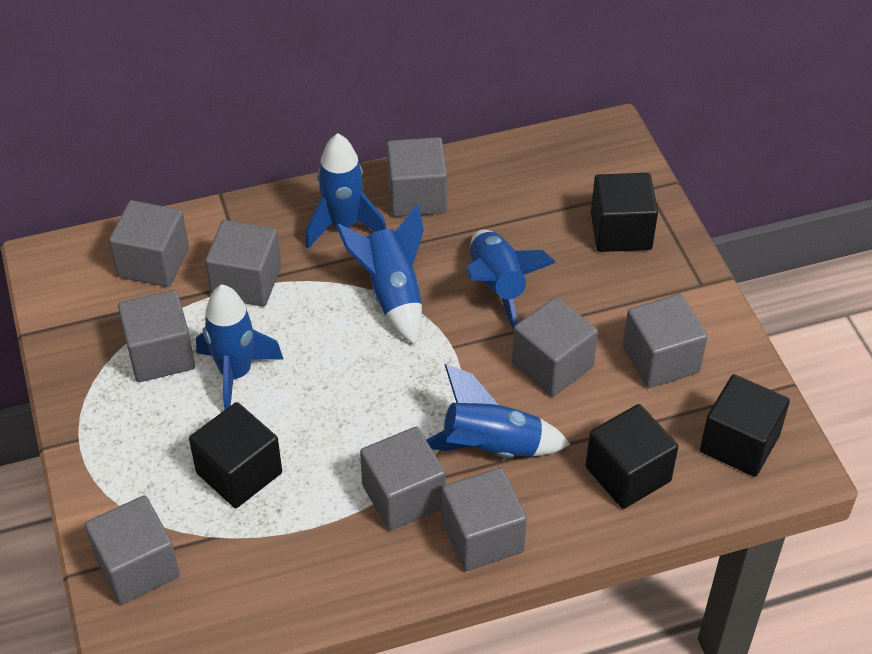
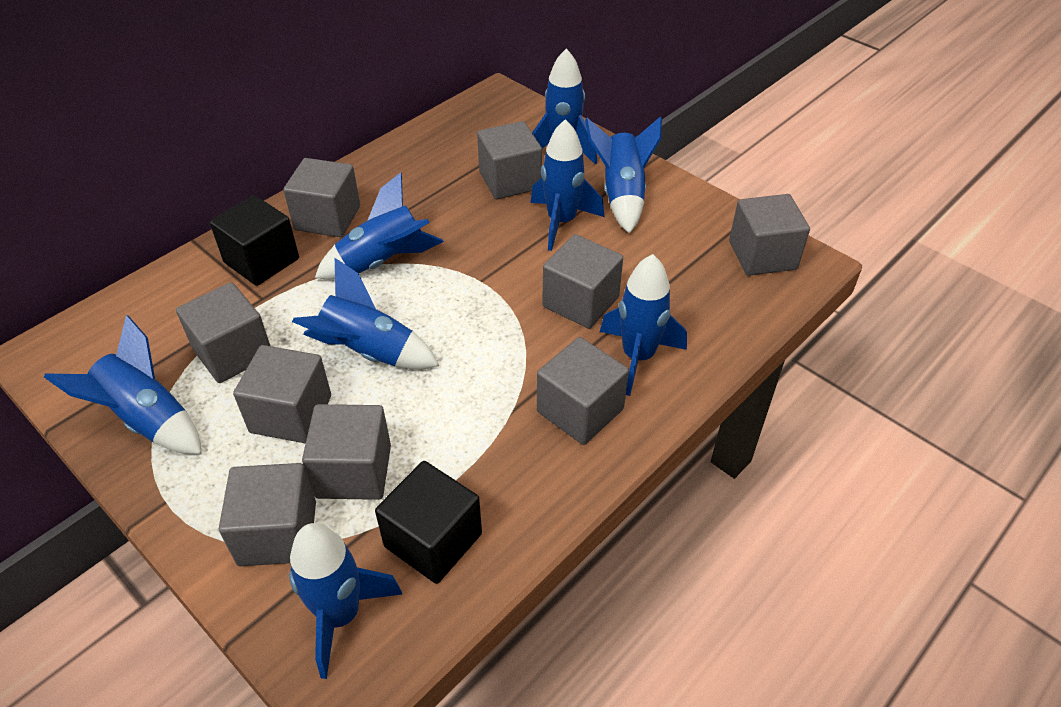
black cube: 4 -> 2
blue rocket: 5 -> 8

